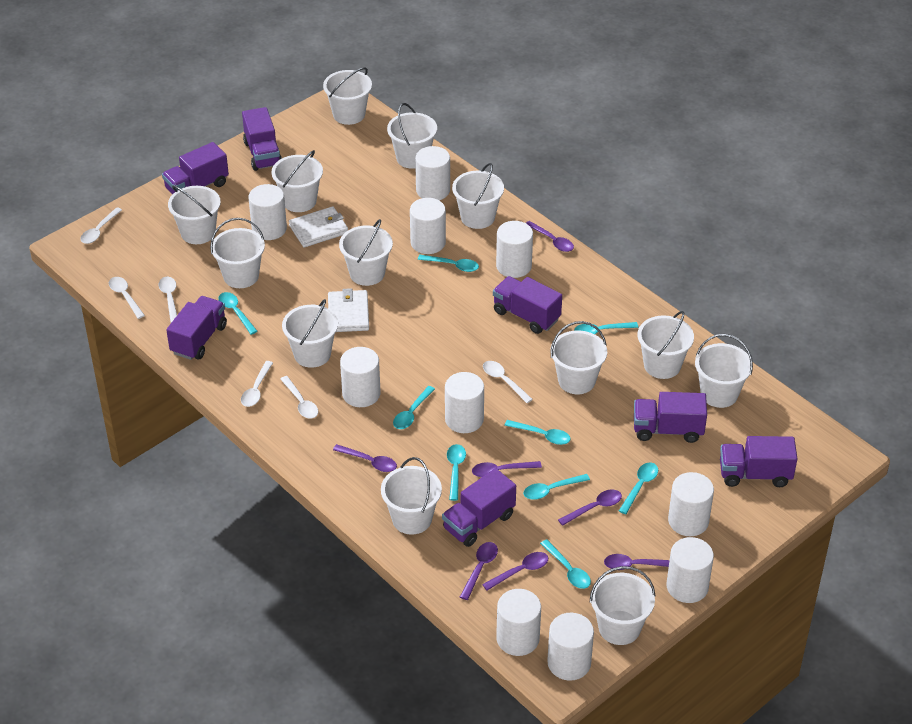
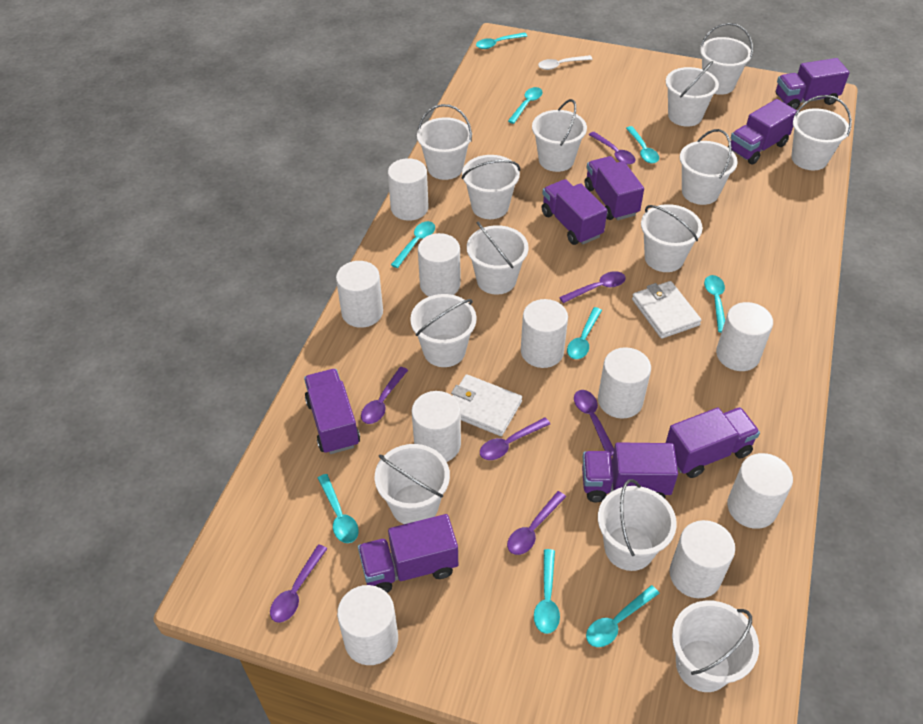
purple truck: 7 -> 8
white spoon: 6 -> 1

